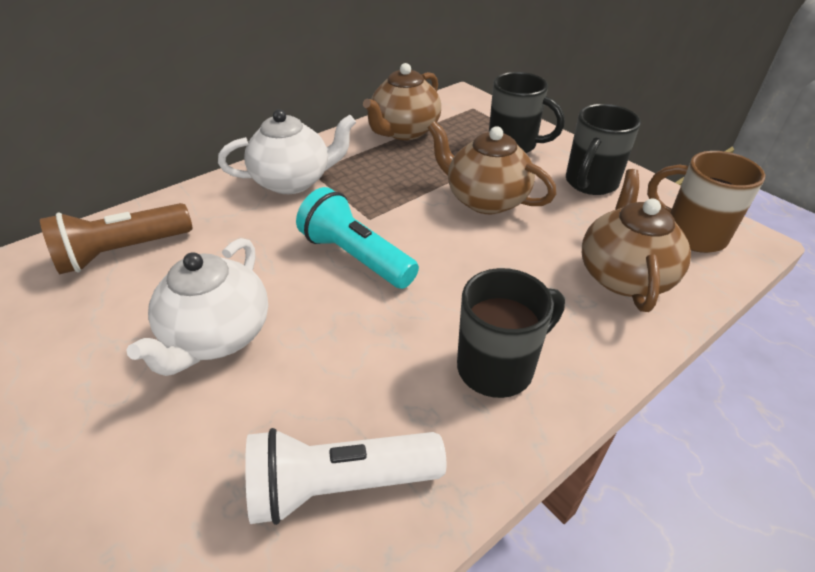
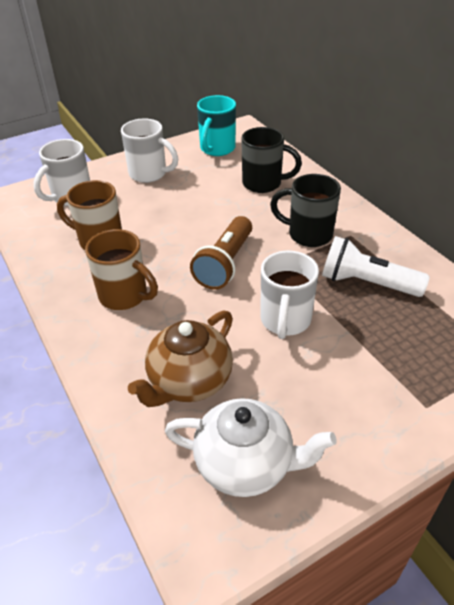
black mug: 3 -> 2
brown mug: 1 -> 2
brown teapot: 3 -> 1
turquoise flashlight: 1 -> 0
turquoise mug: 0 -> 1
white mug: 0 -> 3
white teapot: 2 -> 1

